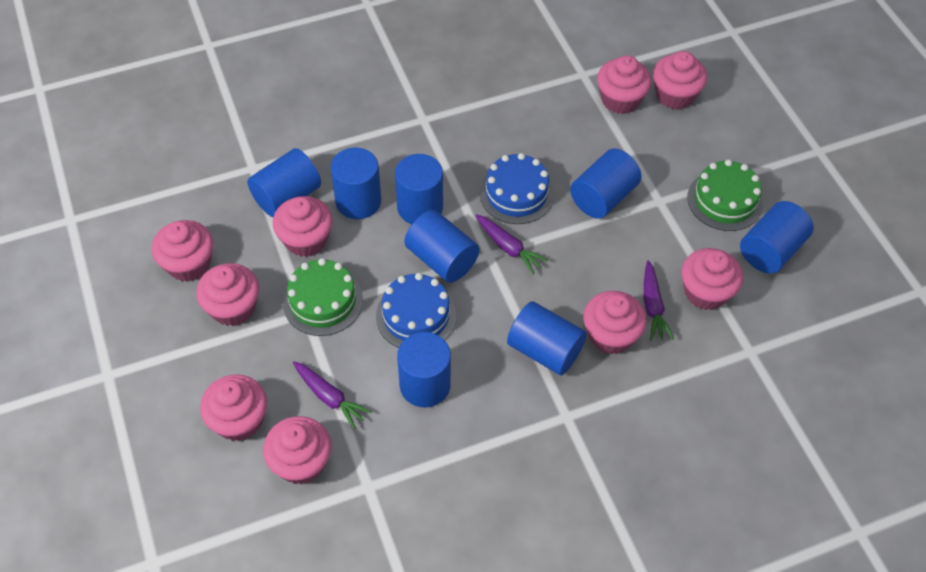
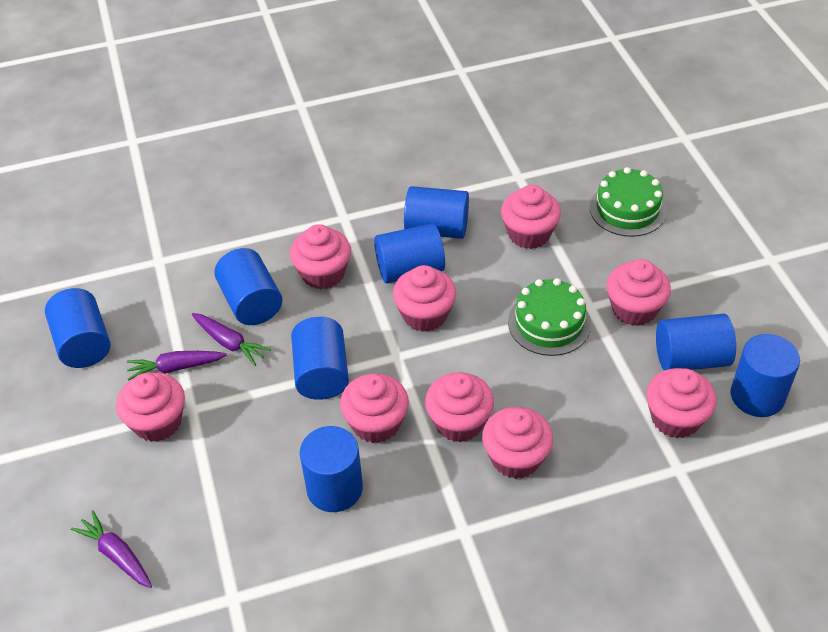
blue cake: 2 -> 0

